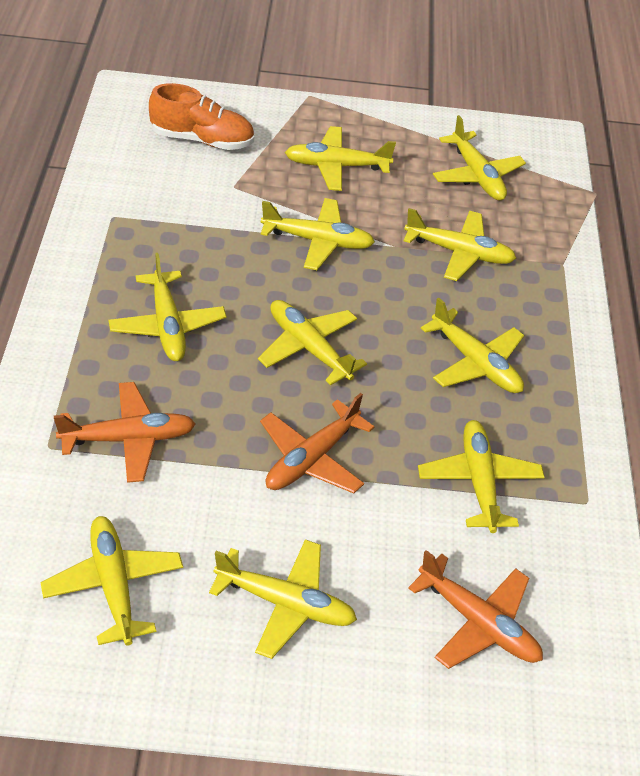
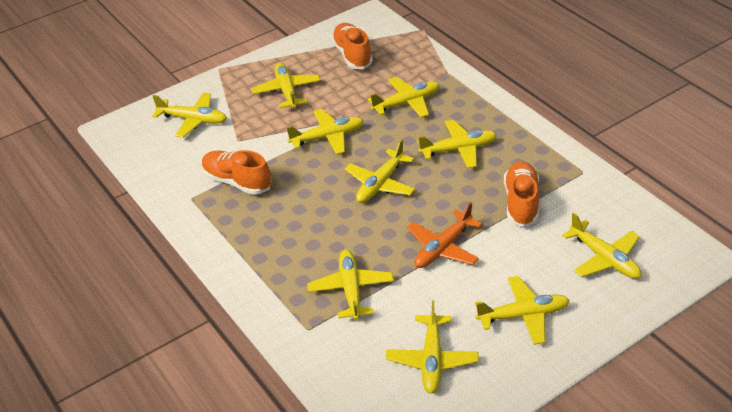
orange plane: 3 -> 1
orange shoe: 1 -> 3

